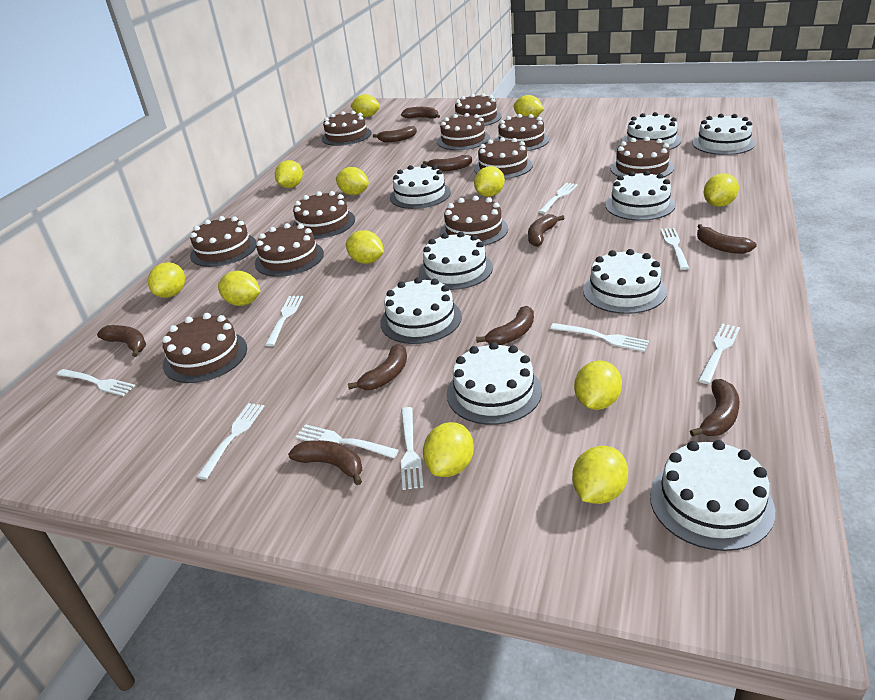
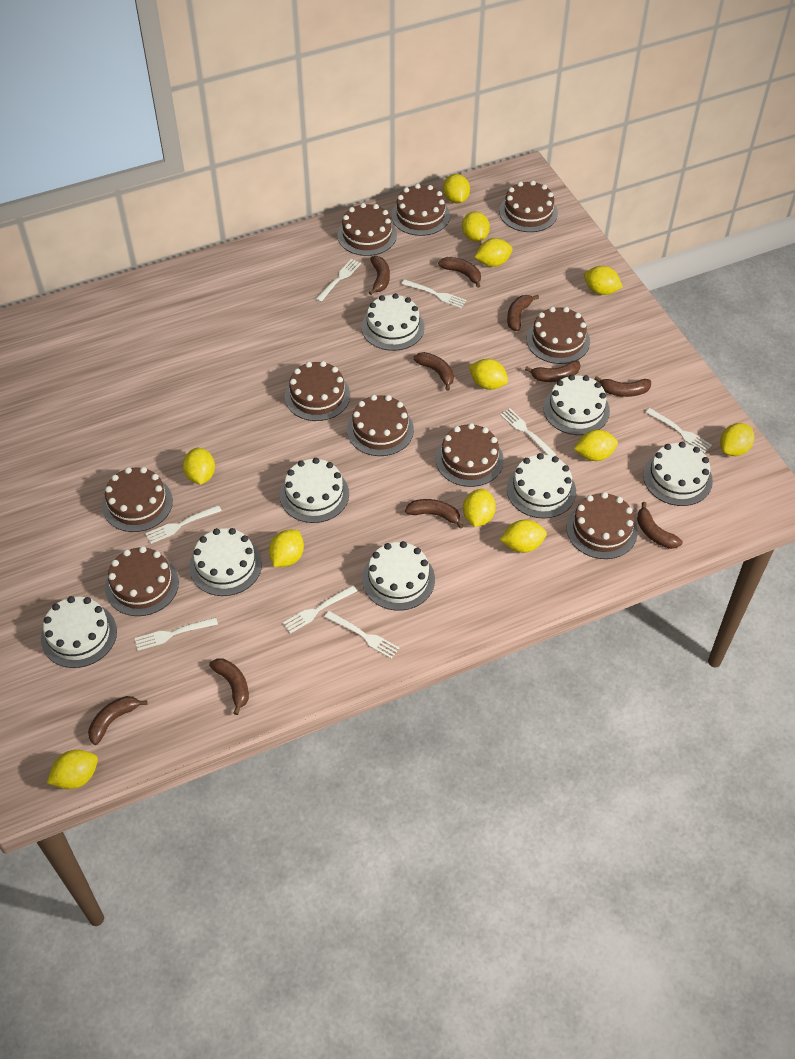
brown cake: 11 -> 10
white cake: 9 -> 8
white fork: 9 -> 8

